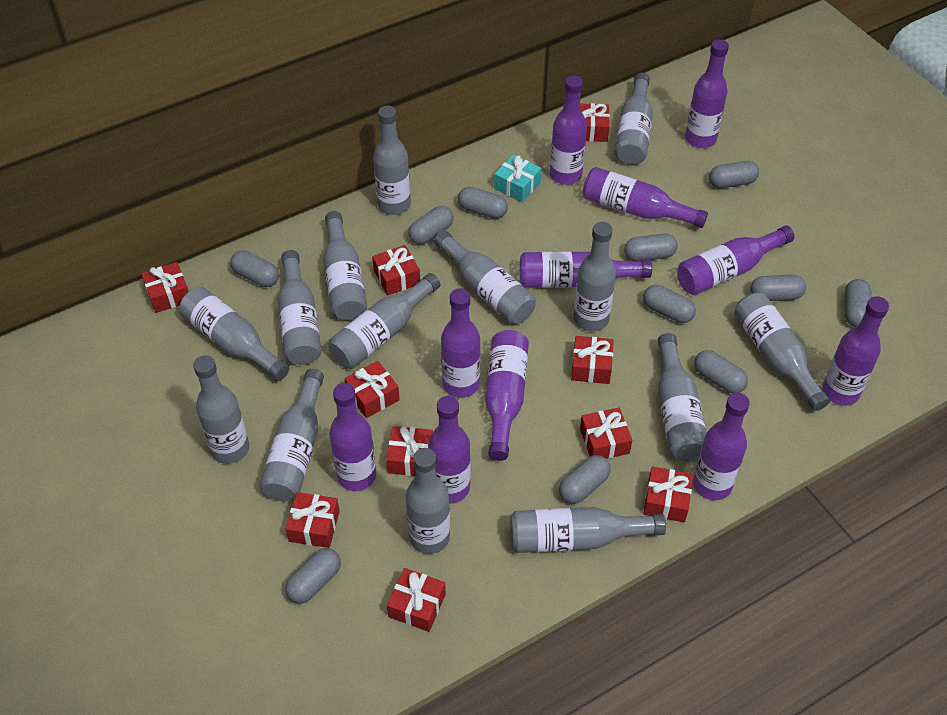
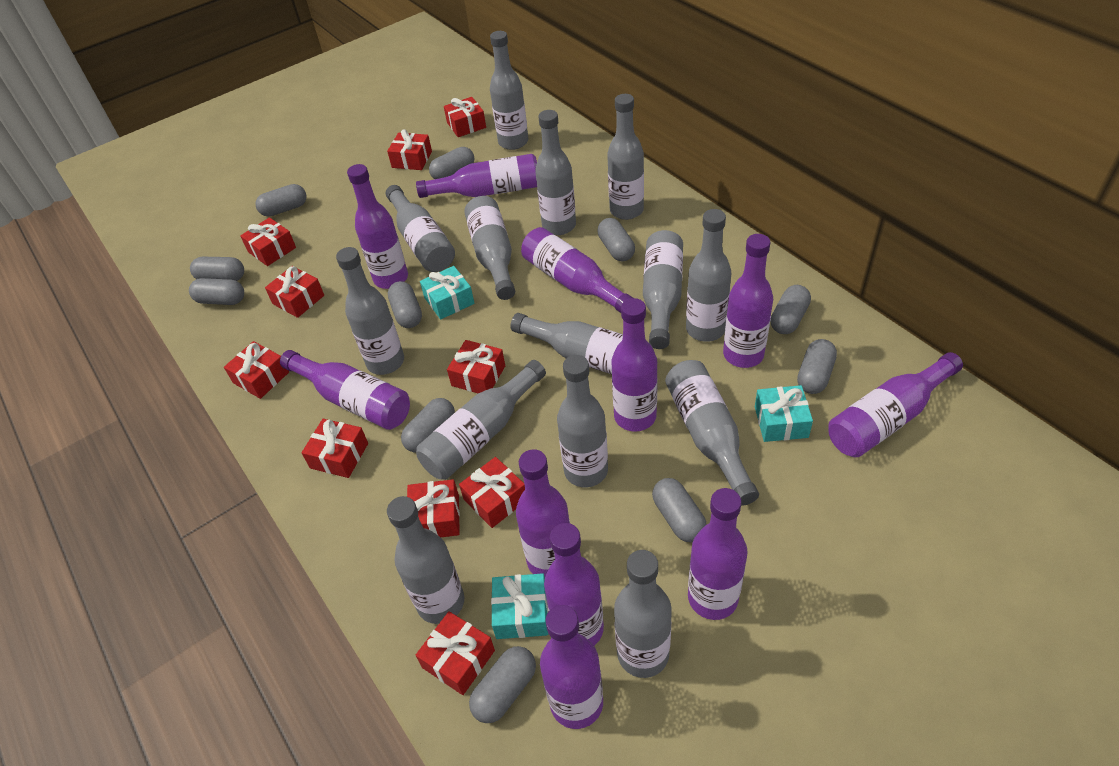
turquoise gift: 1 -> 3

